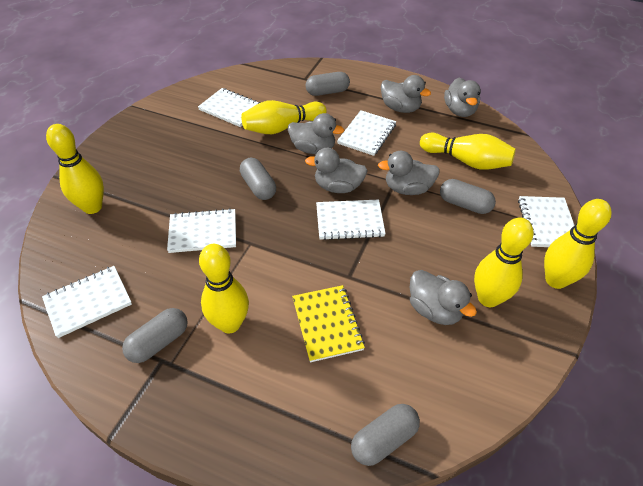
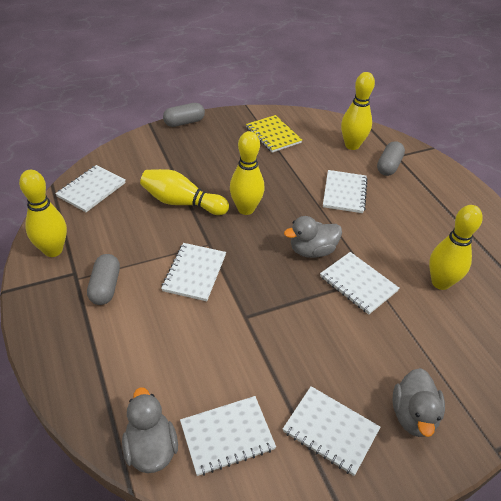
grey capsule: 5 -> 3
grey duck: 6 -> 3
yellow bowling pin: 6 -> 5

